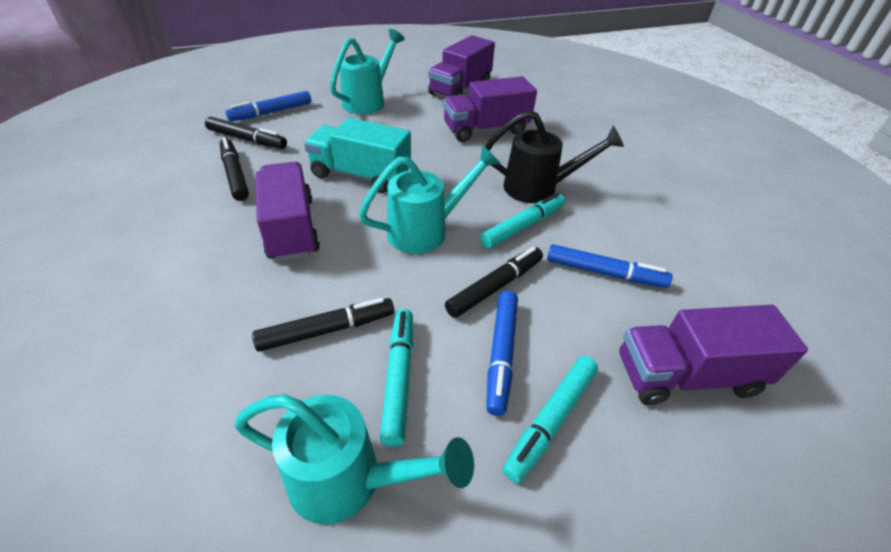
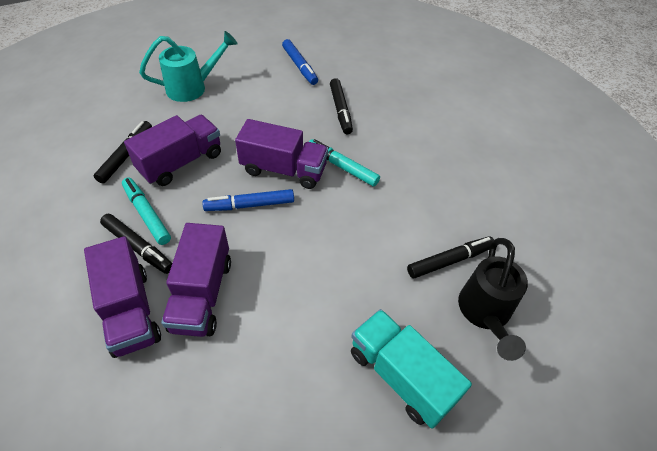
blue marker: 3 -> 2
turquoise marker: 3 -> 2
turquoise watering can: 3 -> 1

